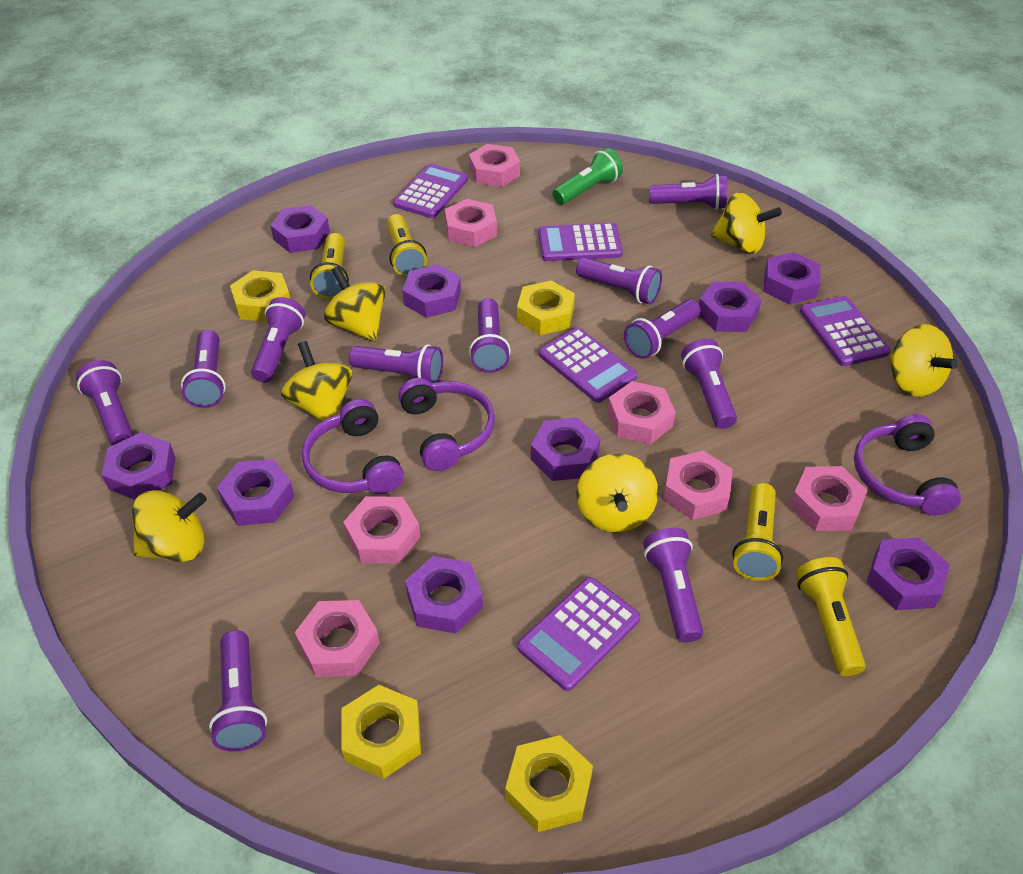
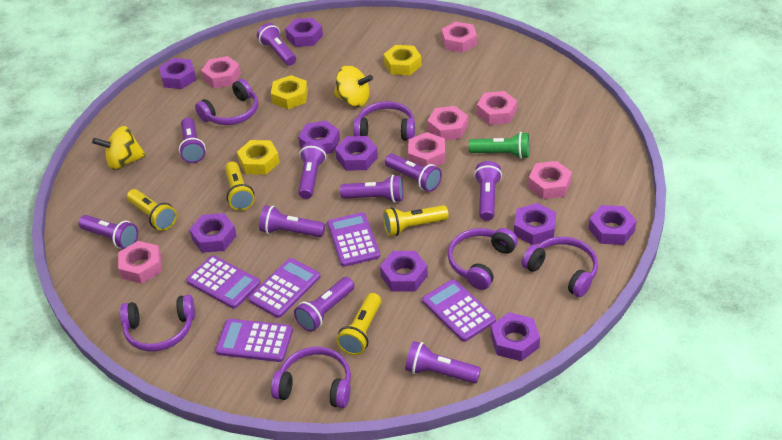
purple flashlight: 11 -> 10
purple headphones: 3 -> 6
yellow nut: 4 -> 3
yellow spinning top: 6 -> 2

